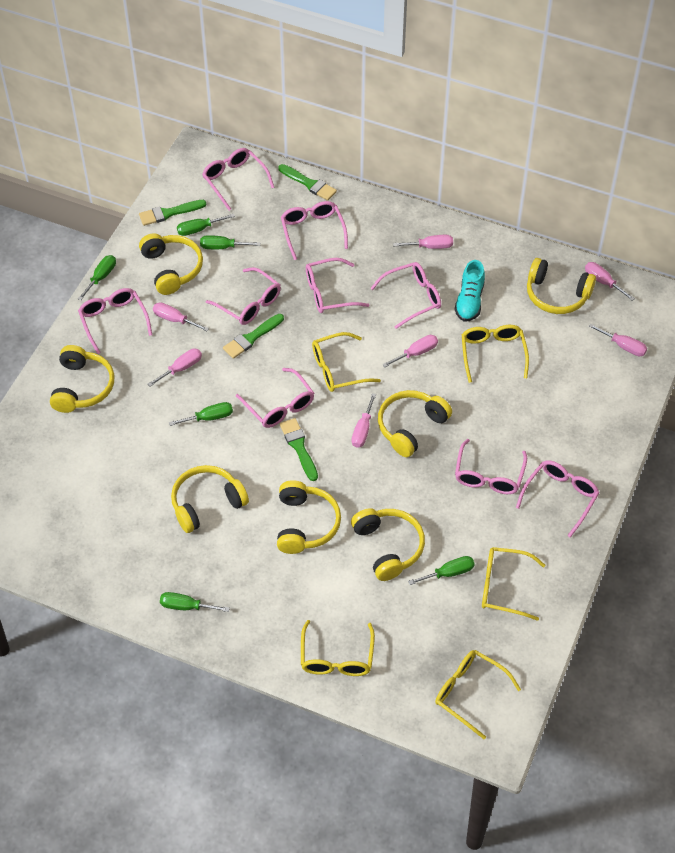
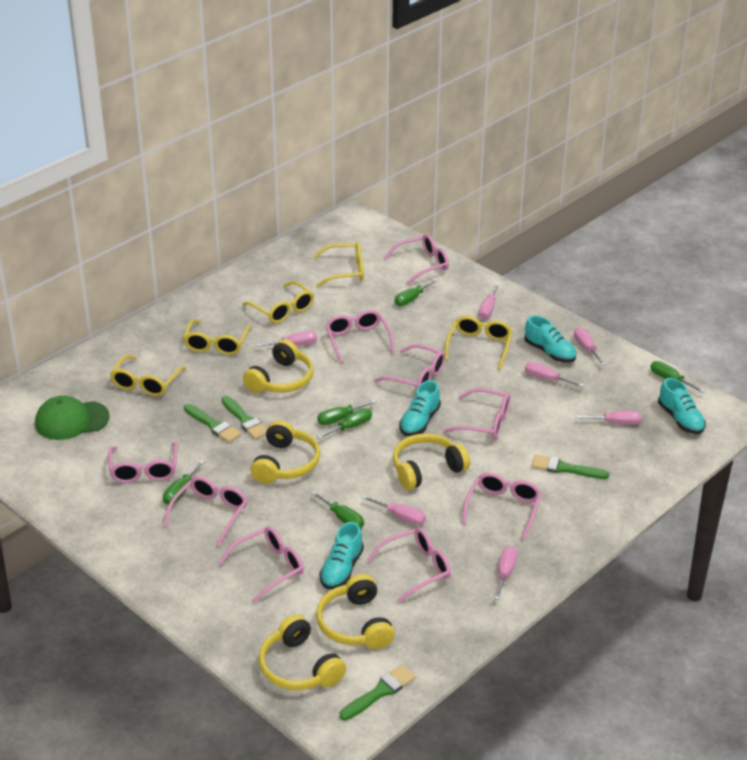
green cap: 0 -> 1
turquoise shoe: 1 -> 4
yellow headphones: 7 -> 5

